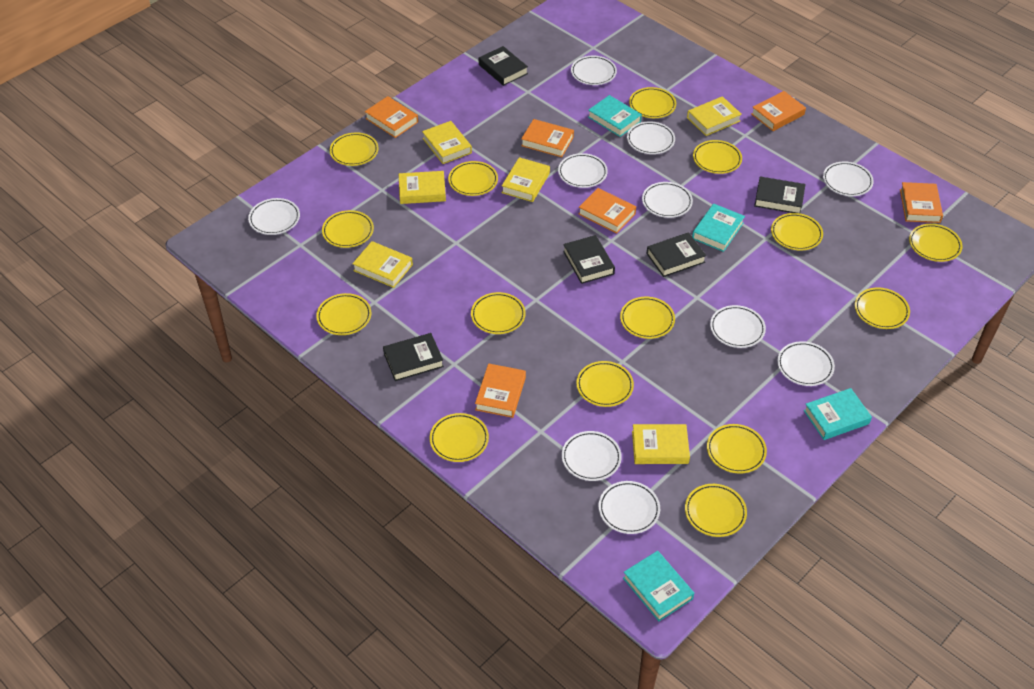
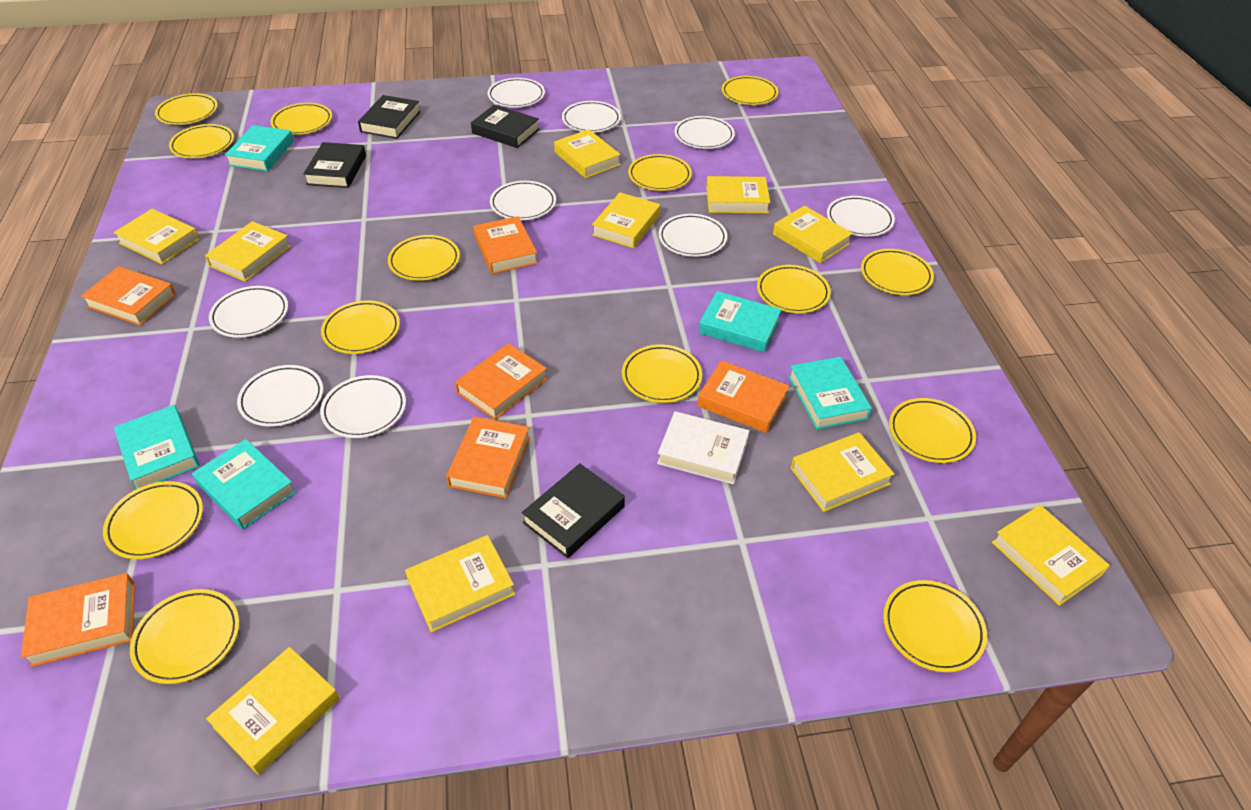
black book: 5 -> 4
turquoise book: 4 -> 5
white book: 0 -> 1
white plate: 10 -> 9
yellow book: 6 -> 10
yellow plate: 15 -> 14

